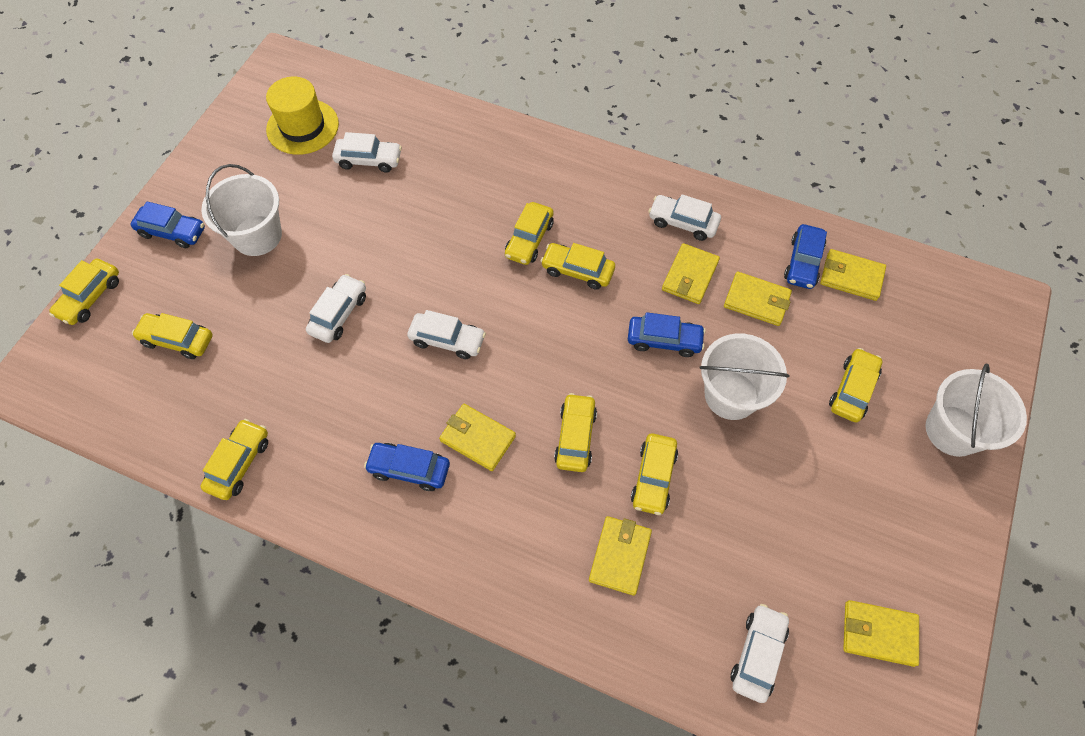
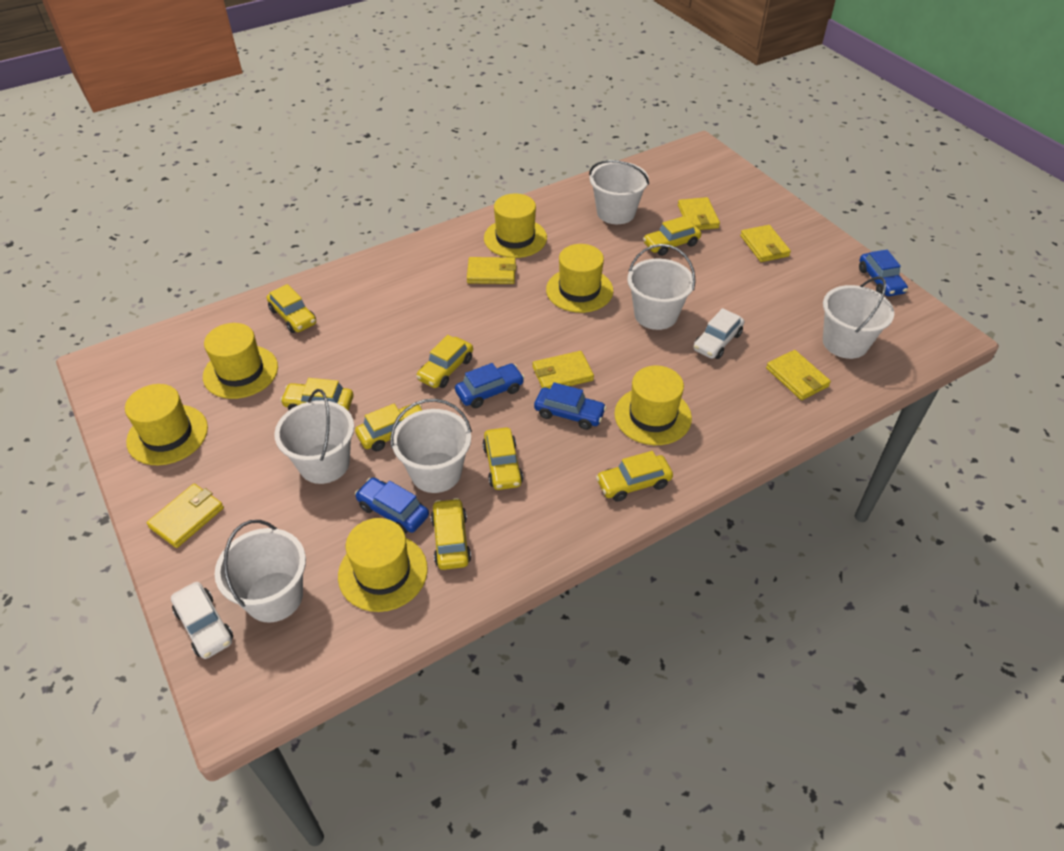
white bucket: 3 -> 6
white car: 5 -> 2
yellow hat: 1 -> 6

